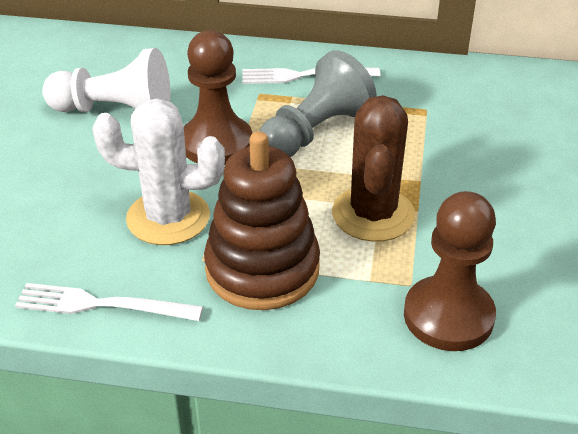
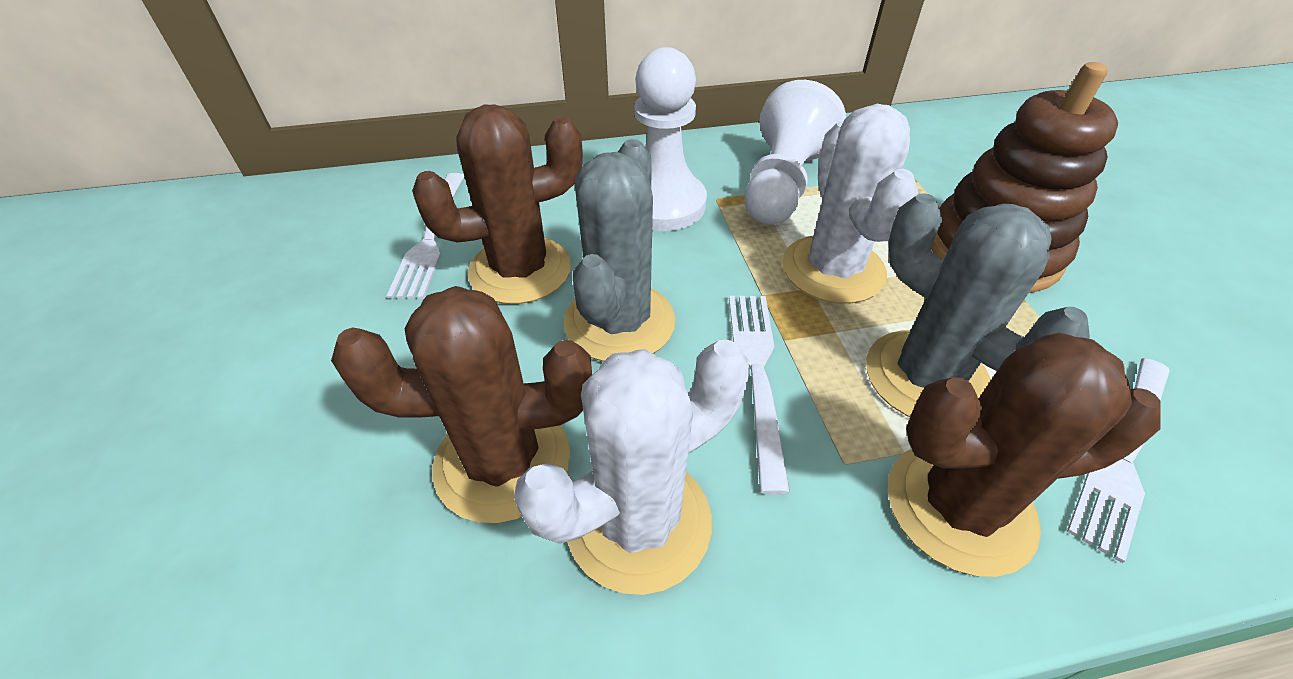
brown cactus: 1 -> 3
brown pawn: 2 -> 0
grey cactus: 0 -> 2
grey pawn: 1 -> 0
white cactus: 1 -> 2
white fork: 2 -> 3
white pawn: 1 -> 2

